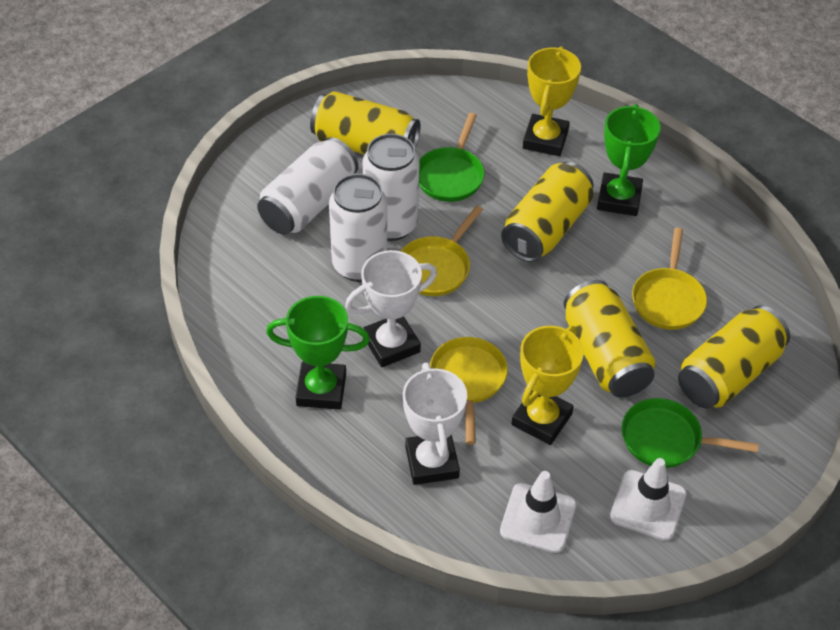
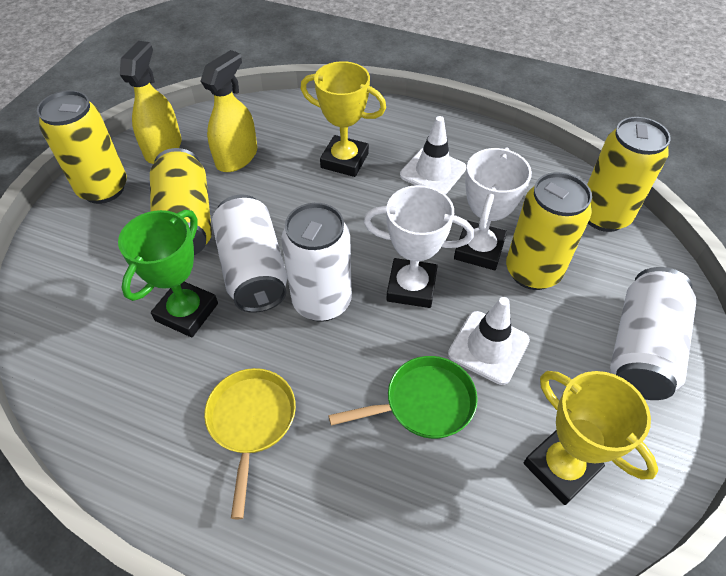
green pan: 2 -> 1
green trophy: 2 -> 1
yellow pan: 3 -> 1
yellow spray bottle: 0 -> 2

